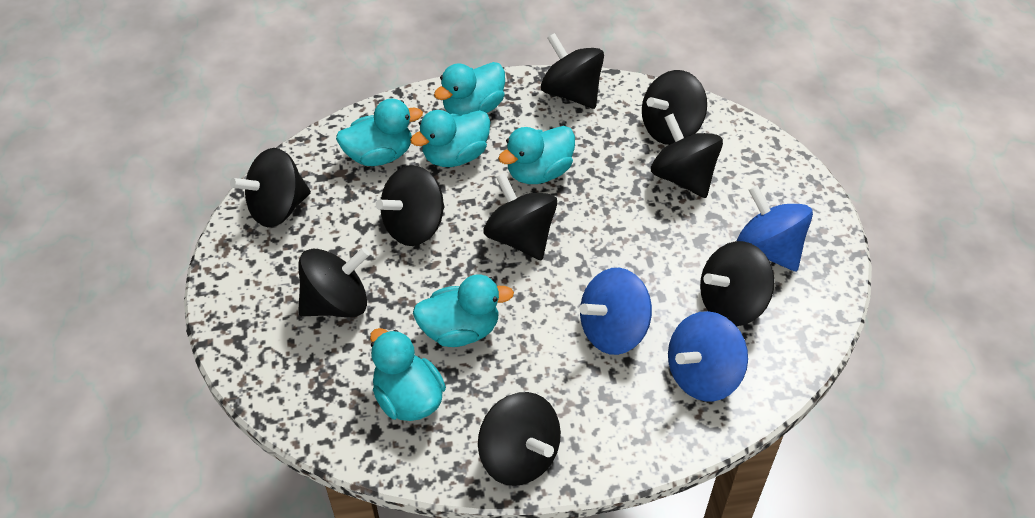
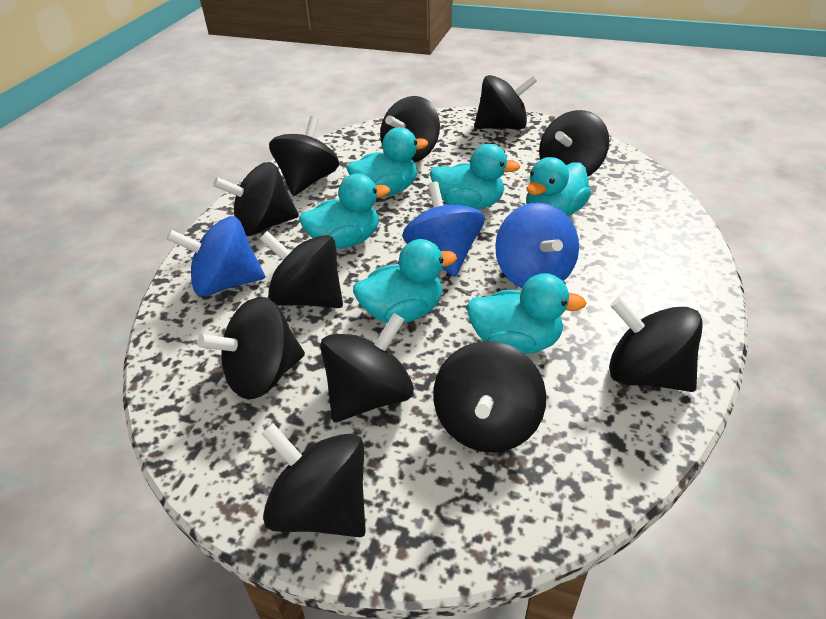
black spinning top: 9 -> 11

